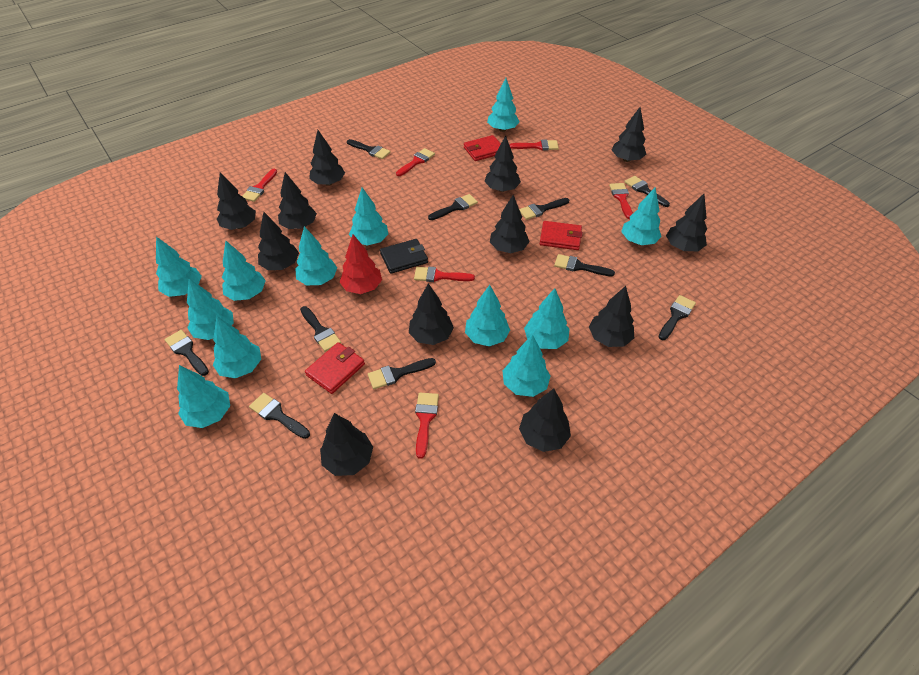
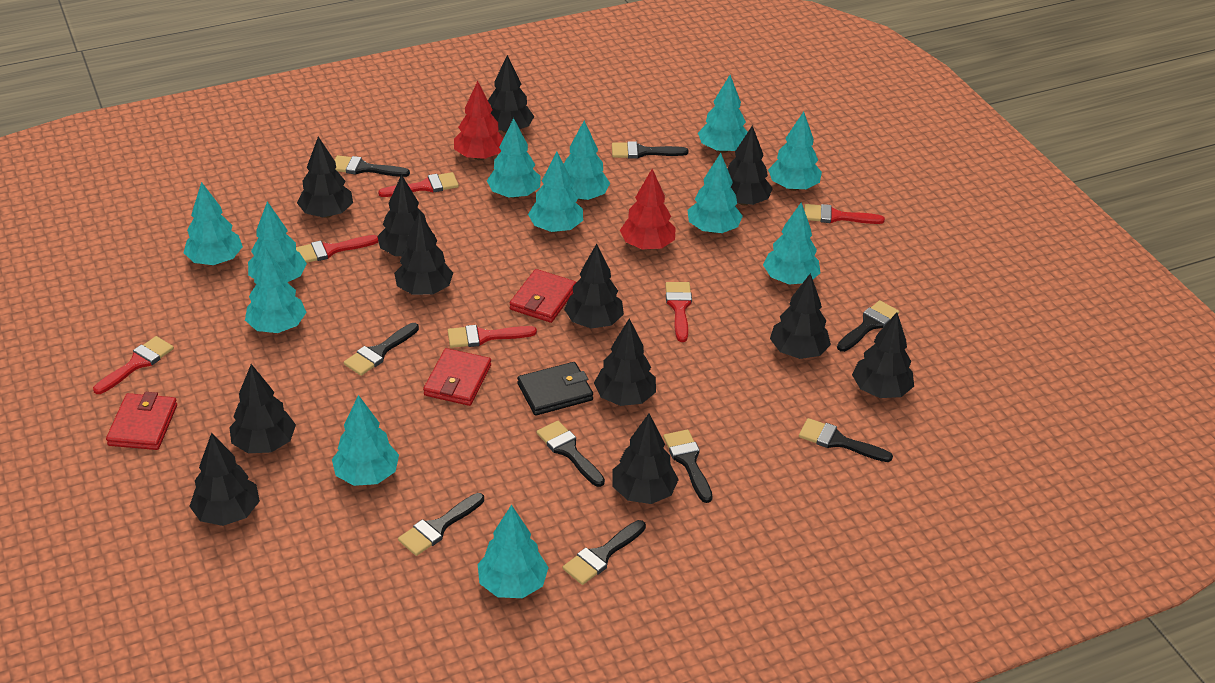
black brush: 10 -> 9
red tree: 1 -> 2

